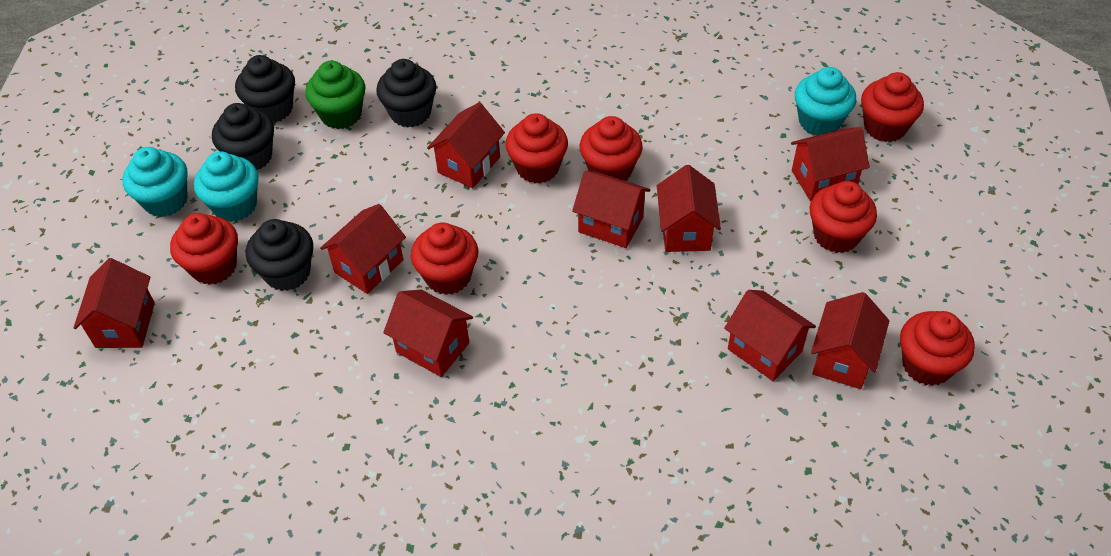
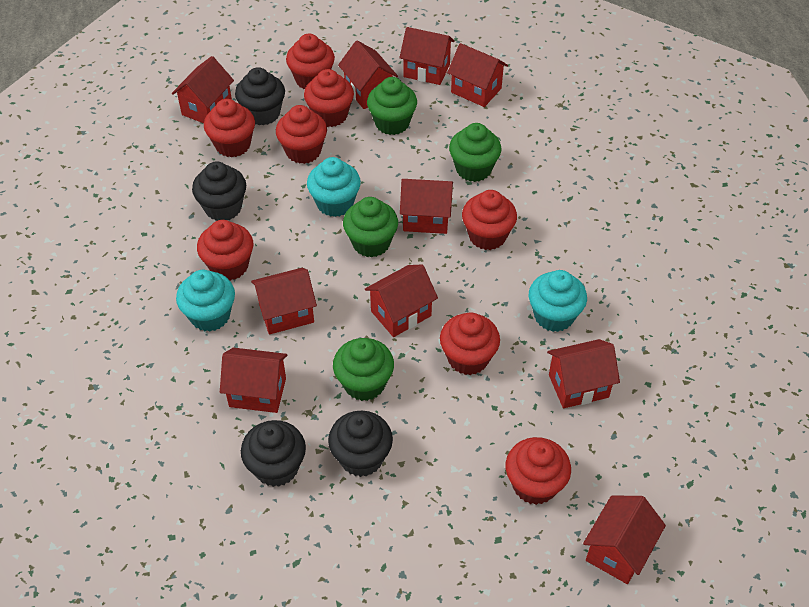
green cupcake: 1 -> 4
red cupcake: 7 -> 8
red house: 9 -> 10

